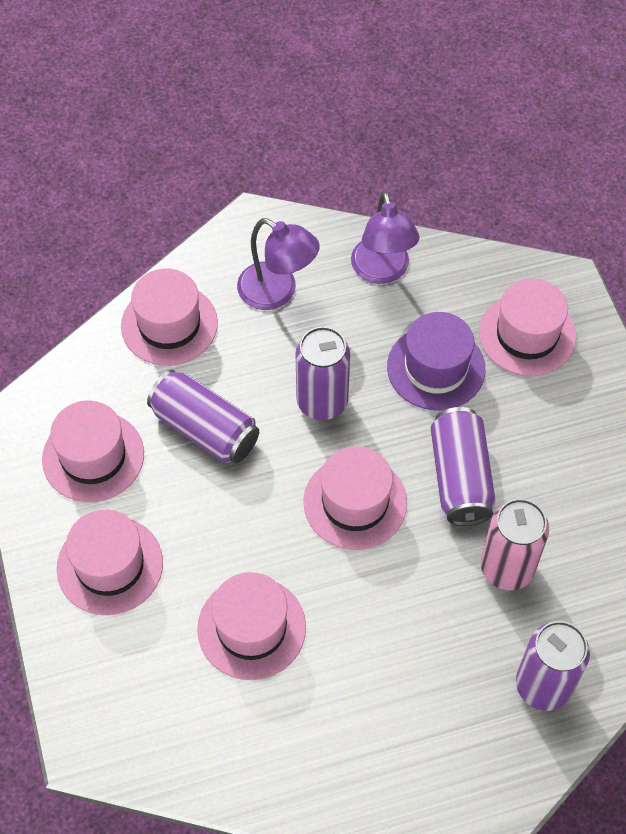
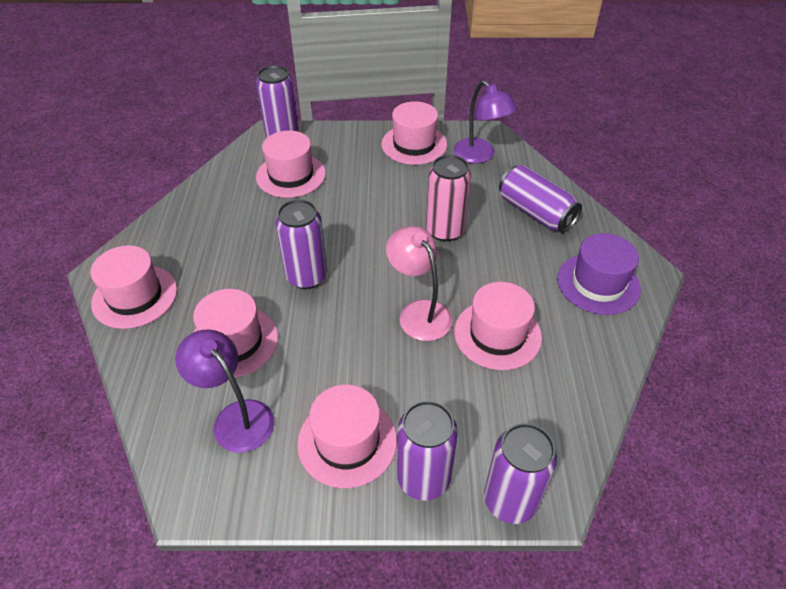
pink lamp: 0 -> 1
purple can: 4 -> 5

